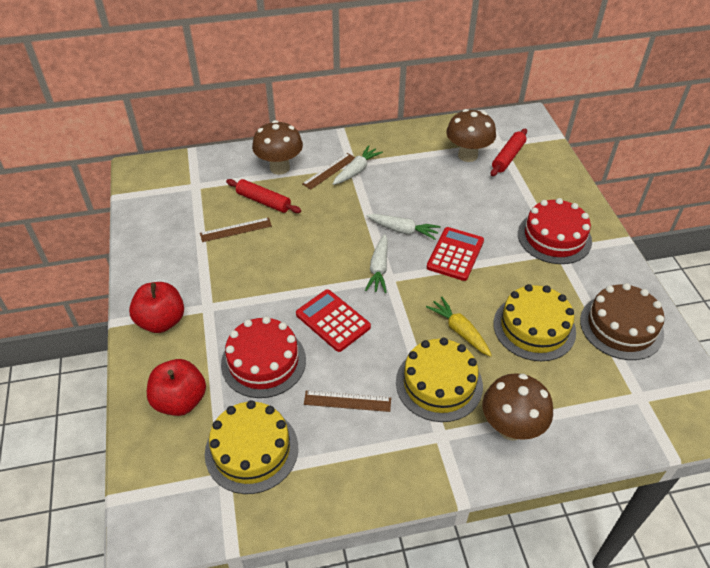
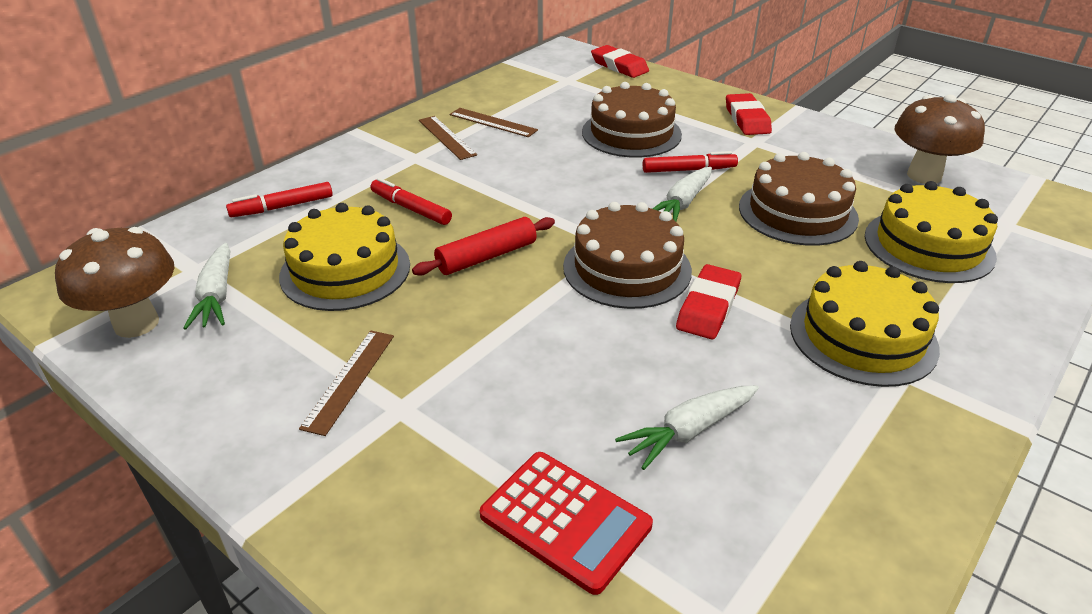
brown cake: 1 -> 3
brown mushroom: 3 -> 2
red apple: 2 -> 0
red cake: 2 -> 0
red calculator: 2 -> 1
red eraser: 0 -> 3
red marker: 0 -> 3
red rolling pin: 2 -> 1
yellow carrot: 1 -> 0

